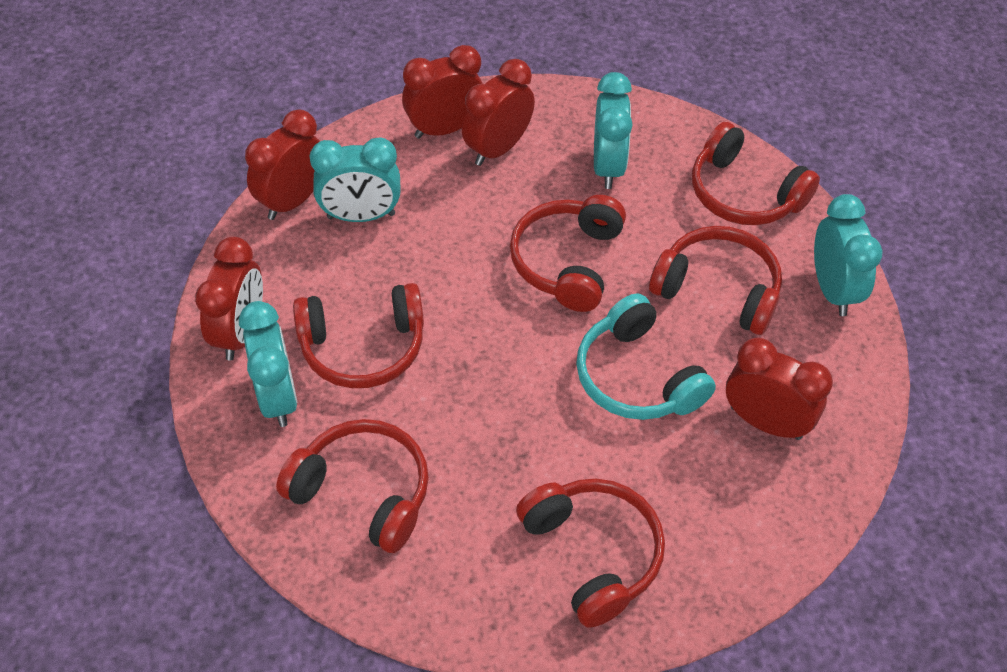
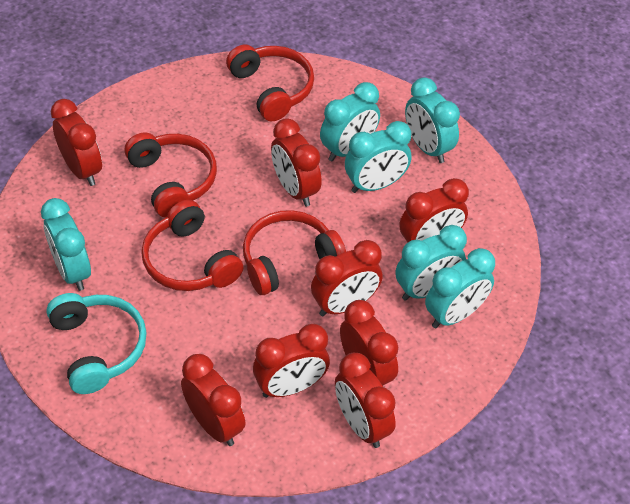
red clock: 5 -> 8
red headphones: 6 -> 4
turquoise clock: 4 -> 6

